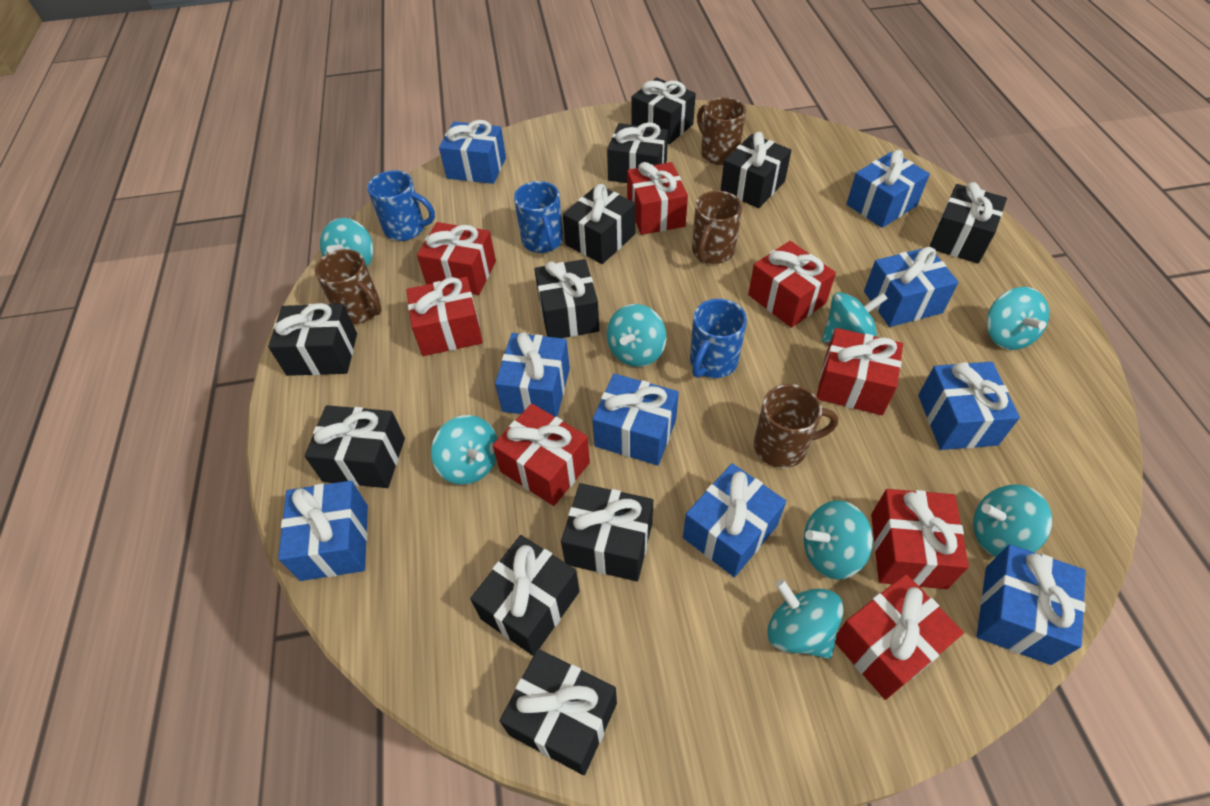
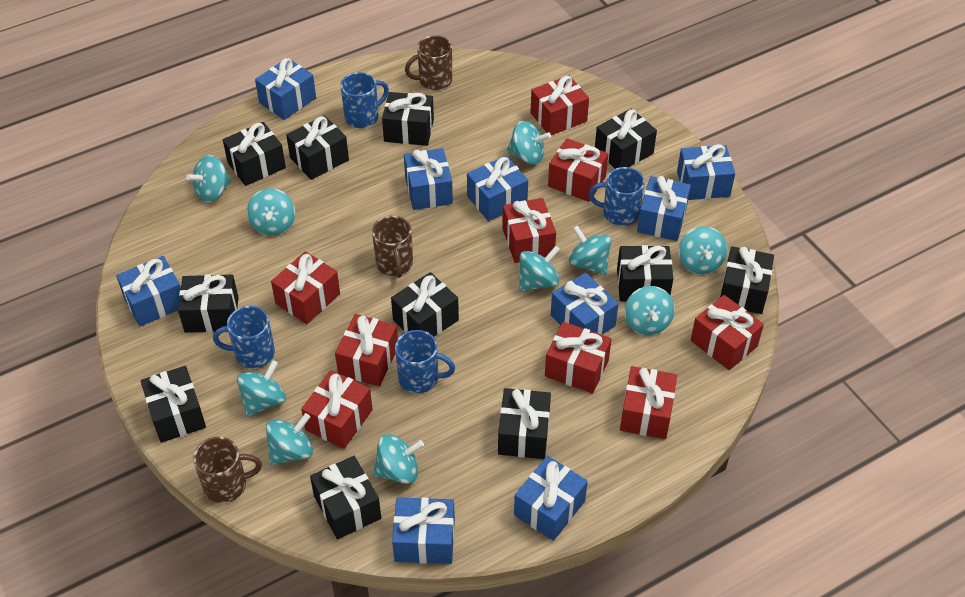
blue mug: 3 -> 4
brown mug: 4 -> 3
red gift: 8 -> 9
turquoise spinning top: 8 -> 10

